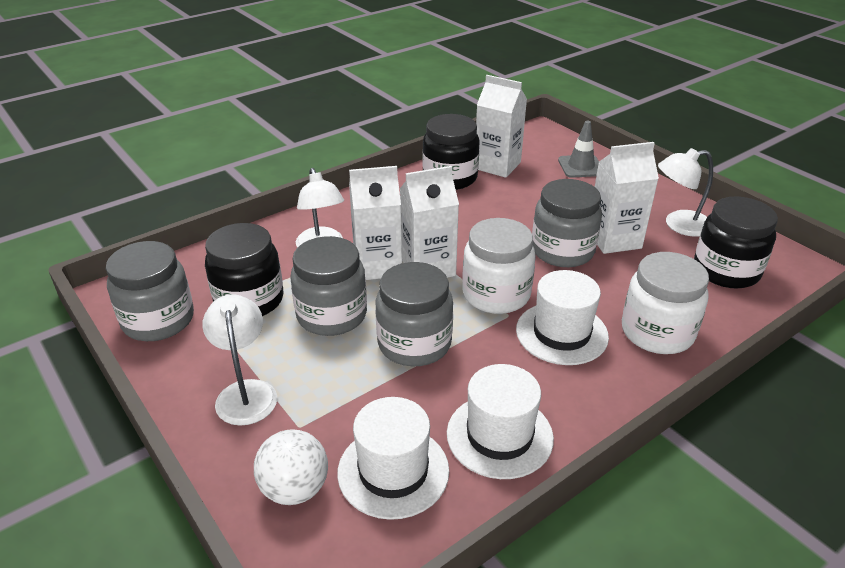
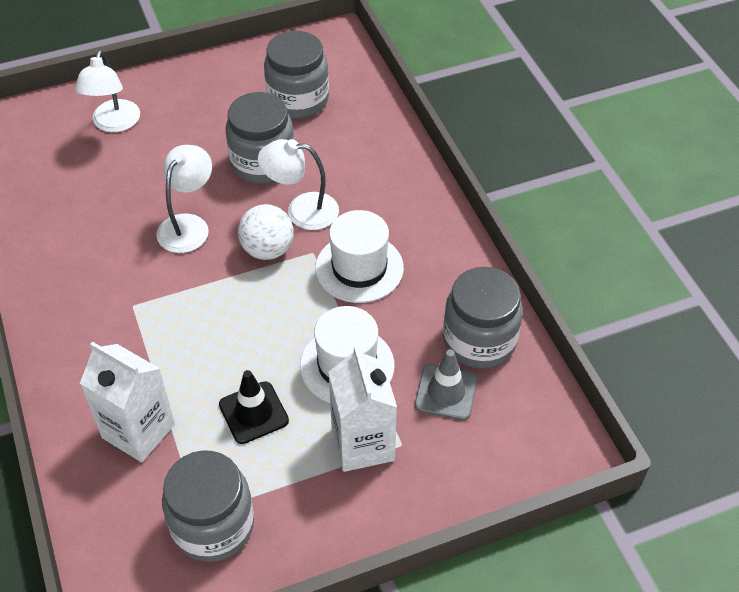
black jar: 3 -> 0
black traffic cone: 0 -> 1
white carton: 4 -> 2
white hat: 3 -> 2
white jar: 2 -> 0

